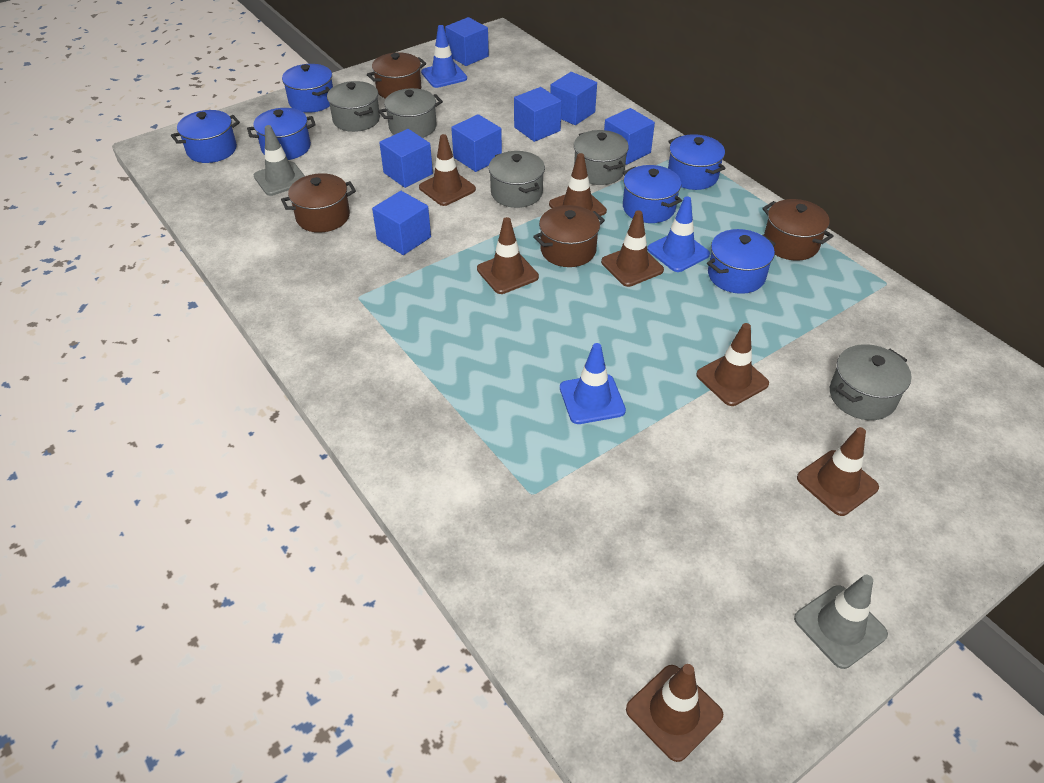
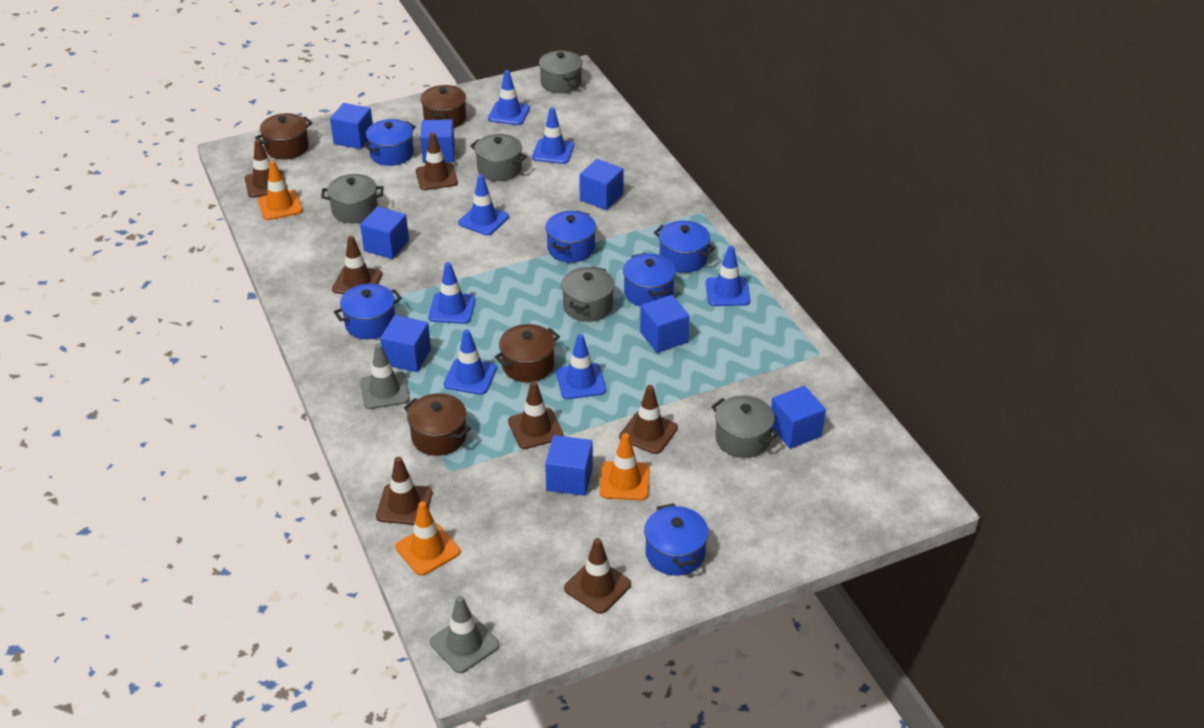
blue cube: 7 -> 8
blue traffic cone: 3 -> 7
orange traffic cone: 0 -> 3

